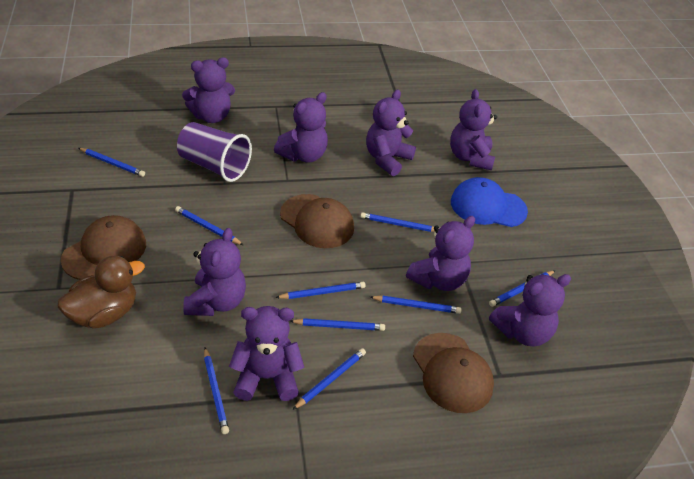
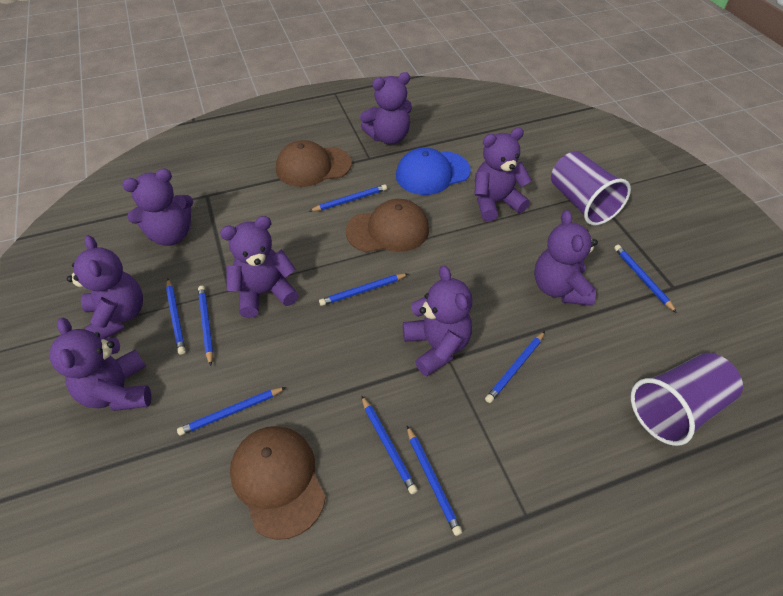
brown duck: 1 -> 0
purple cup: 1 -> 2

